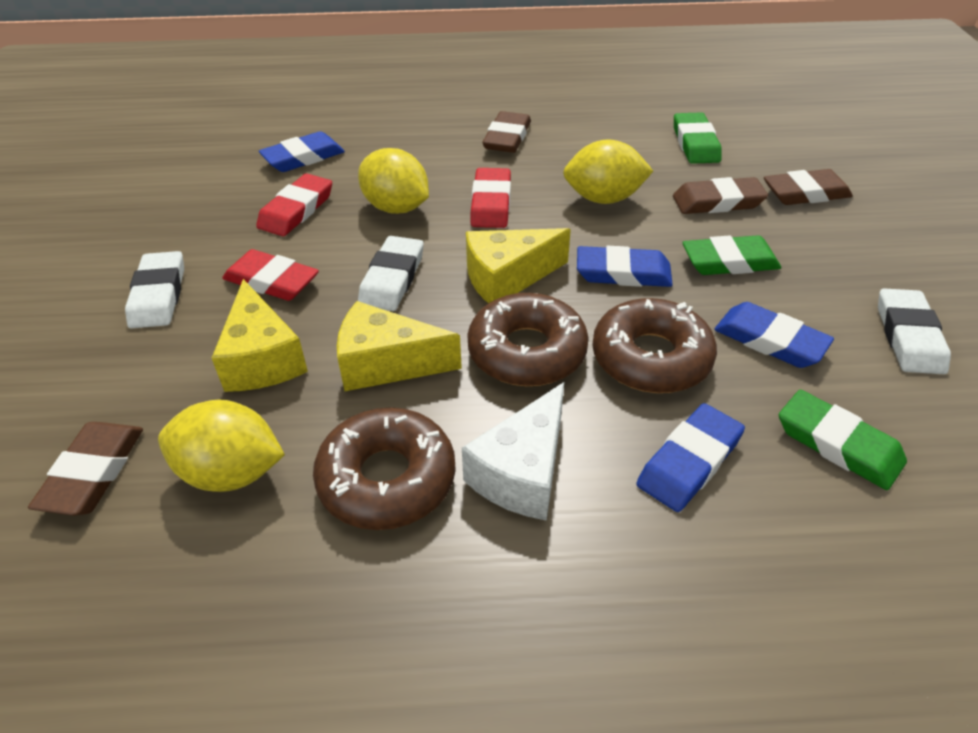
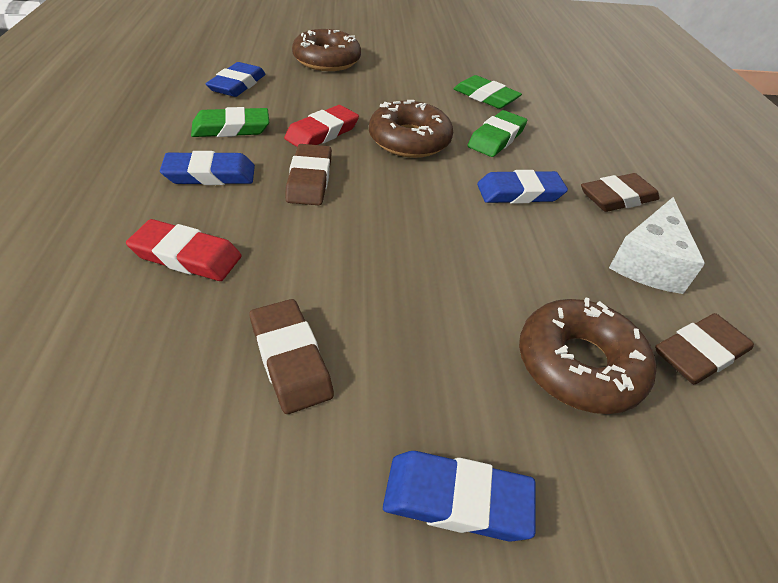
red eraser: 3 -> 2
white eraser: 3 -> 0
yellow cheese: 3 -> 0
yellow lemon: 3 -> 0

